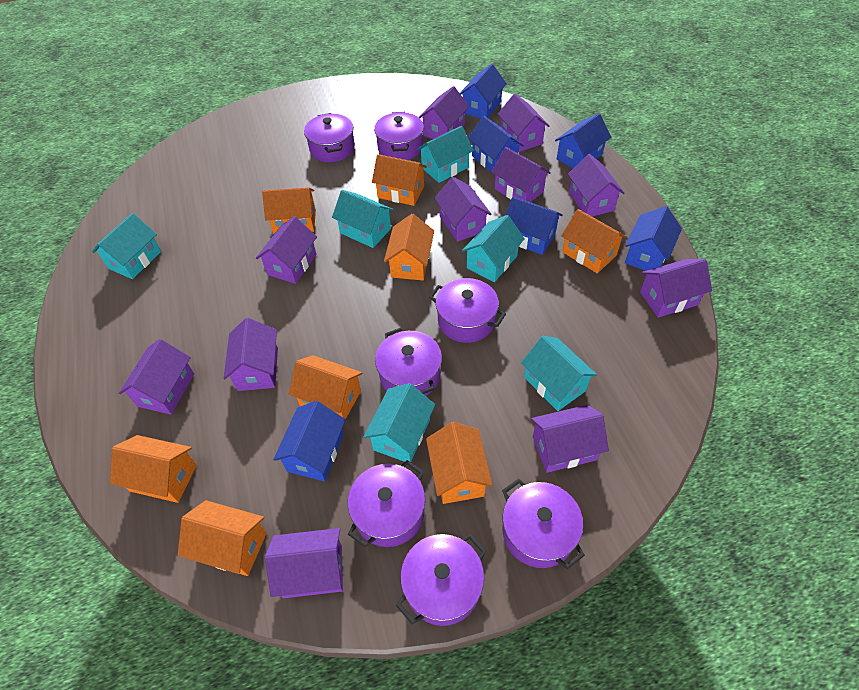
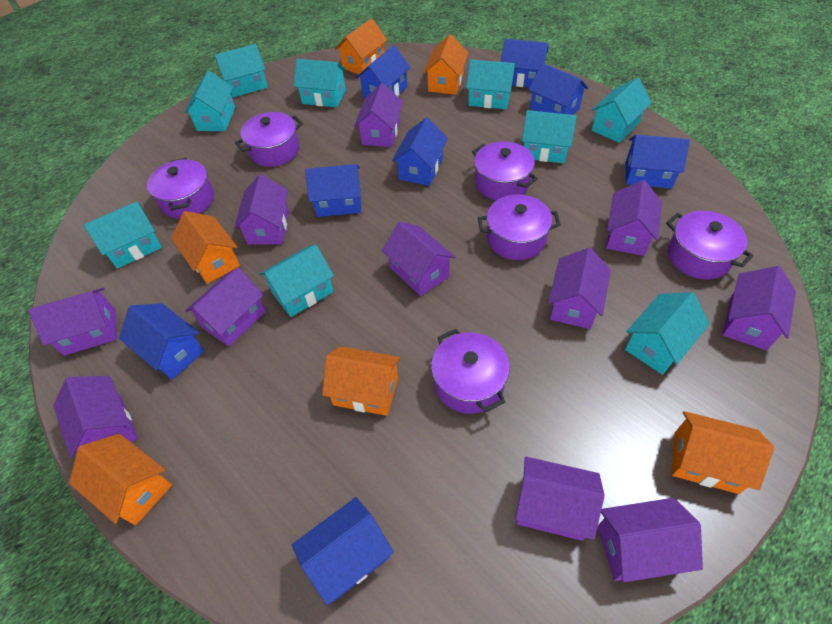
blue house: 6 -> 8
orange house: 8 -> 6
purple pot: 7 -> 6
turquoise house: 6 -> 9

